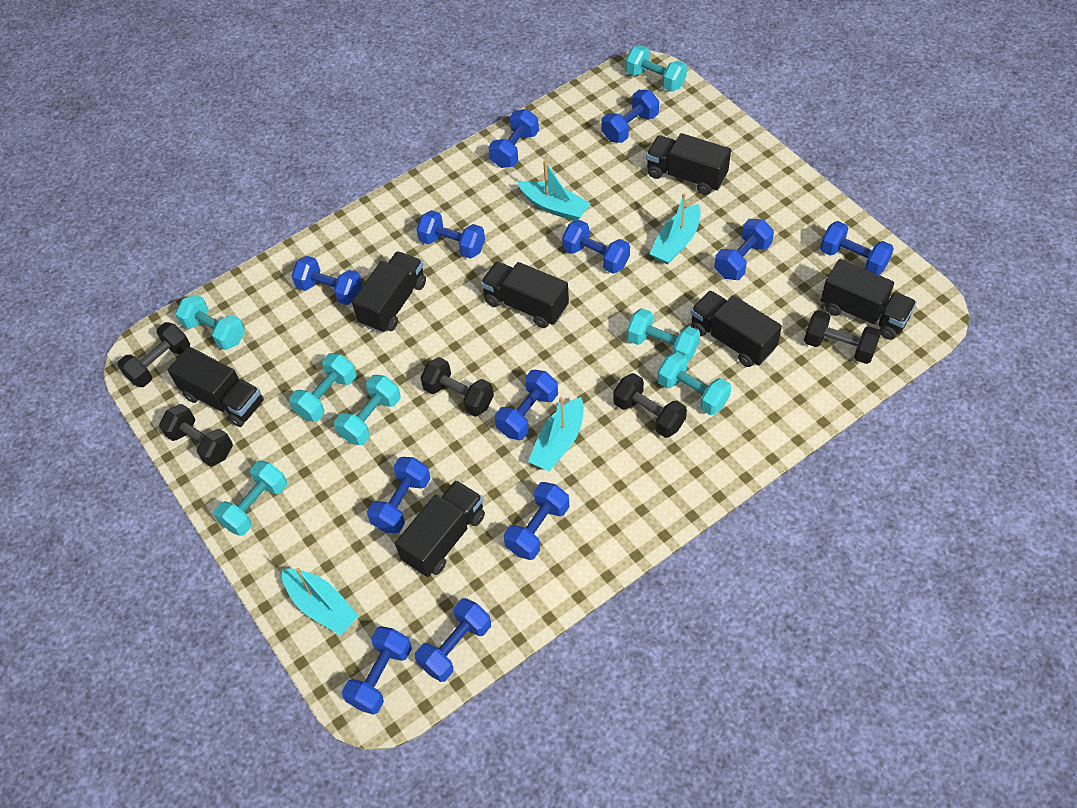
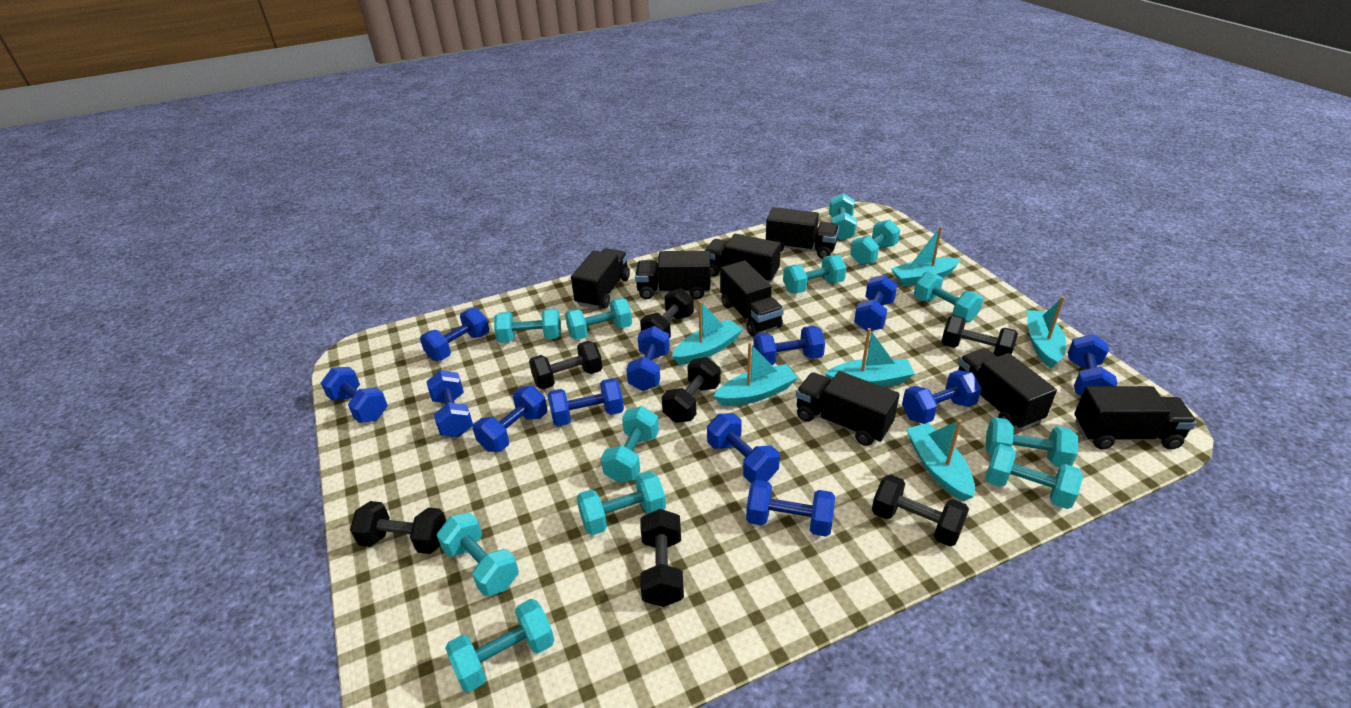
black dumbbell: 5 -> 7
black truck: 7 -> 8
turquoise boat: 4 -> 6
turquoise dumbbell: 7 -> 12

